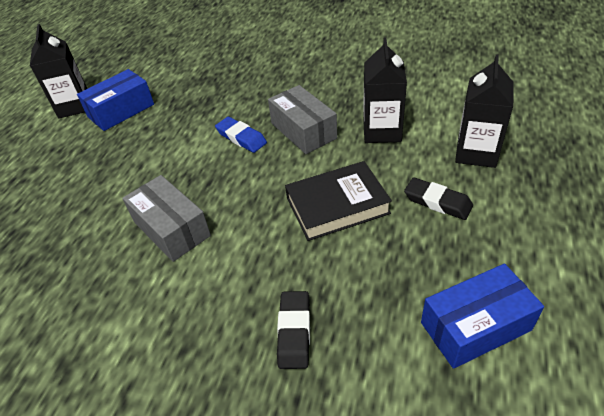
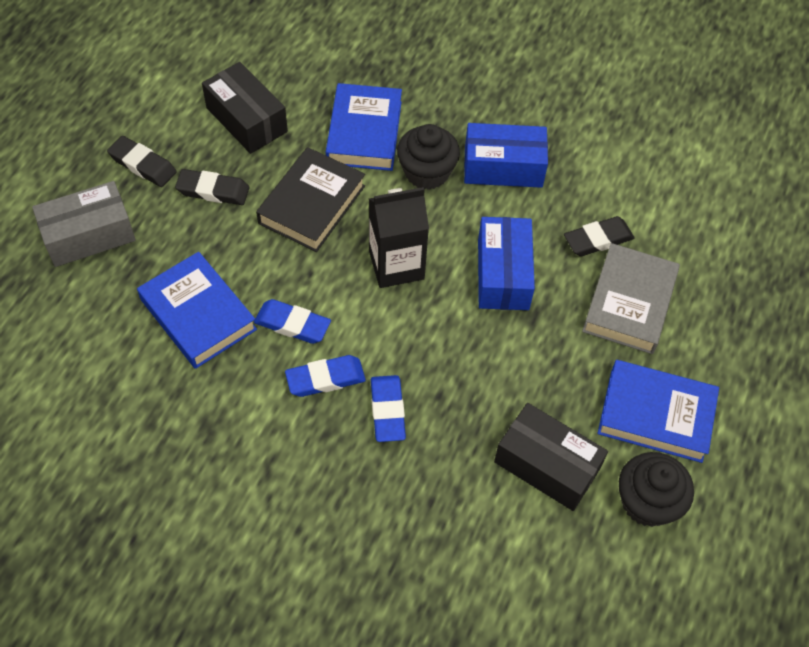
black box: 0 -> 2
black carton: 3 -> 1
black cupcake: 0 -> 2
black eraser: 2 -> 3
blue book: 0 -> 3
blue eraser: 1 -> 3
grey book: 0 -> 1
grey box: 2 -> 1

